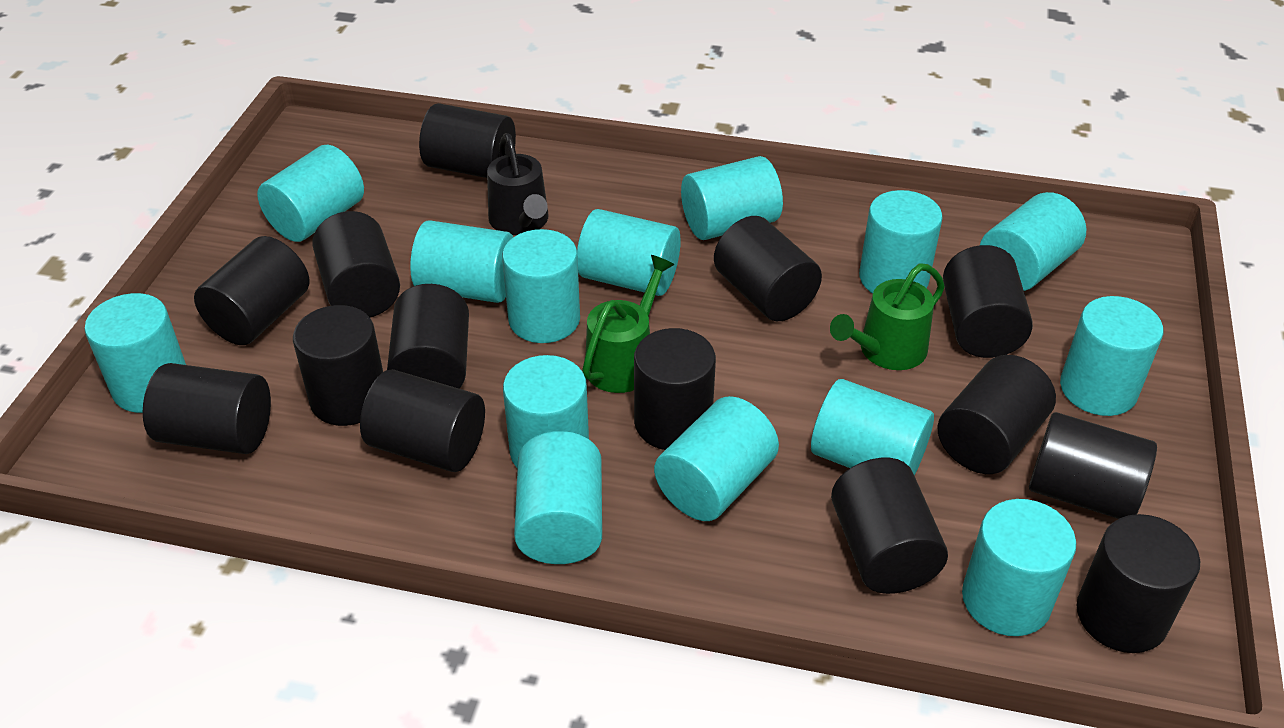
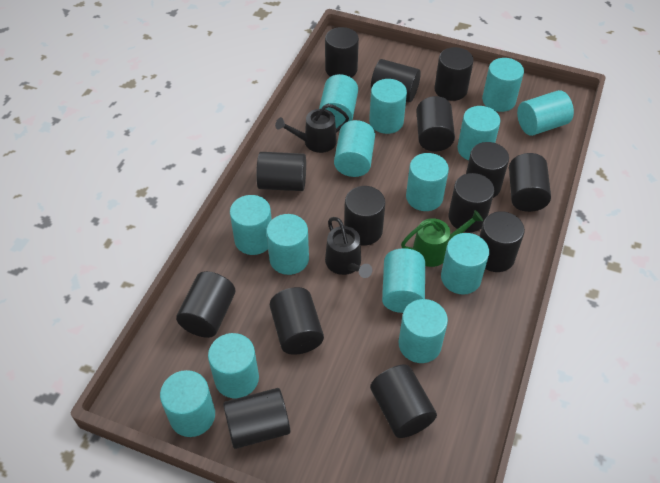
black watering can: 1 -> 2
green watering can: 2 -> 1

